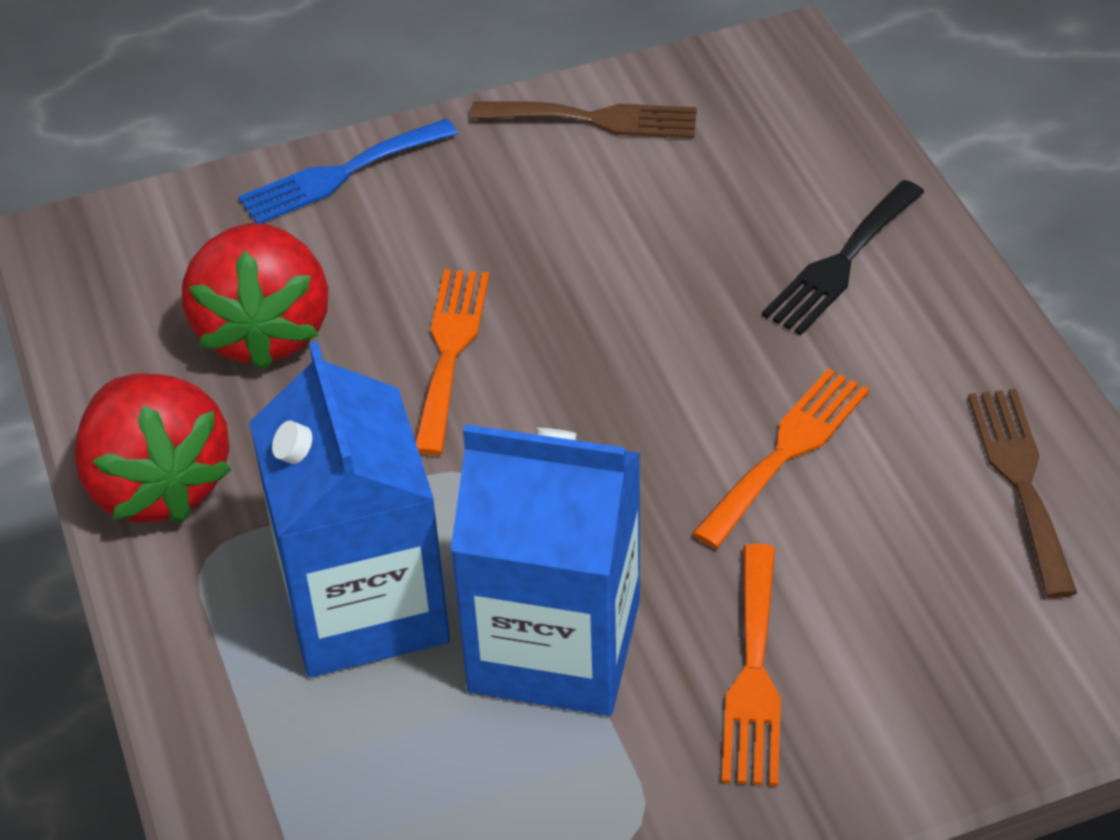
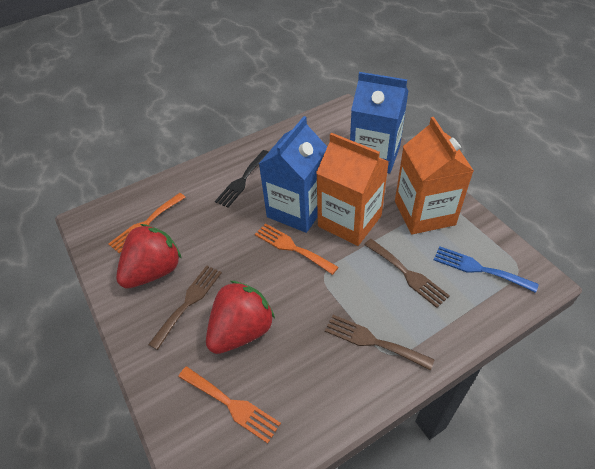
brown fork: 2 -> 3
orange carton: 0 -> 2

